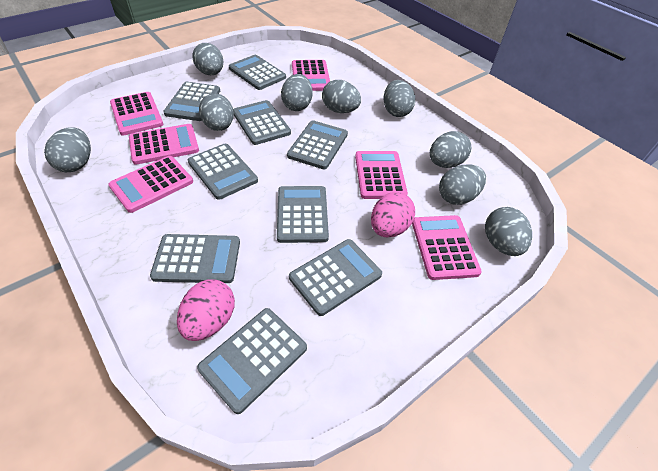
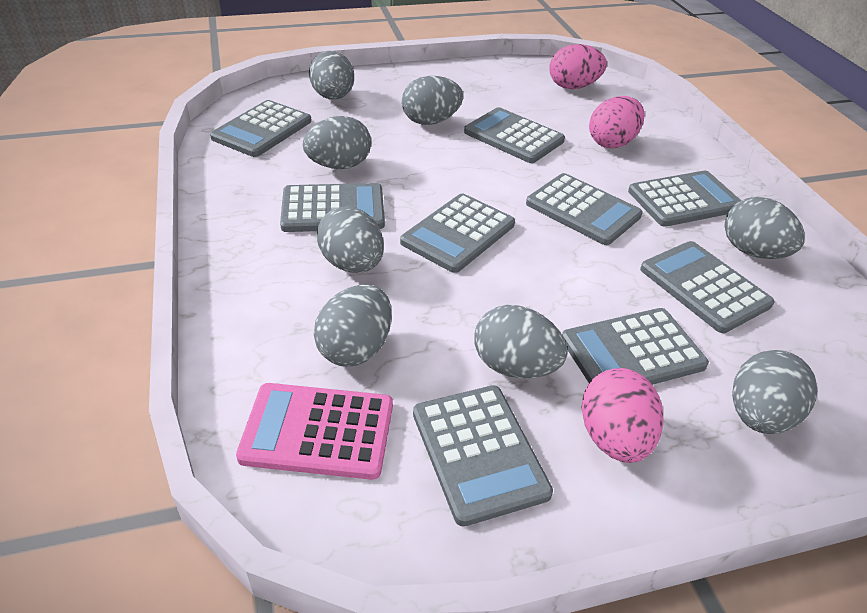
grey egg: 9 -> 8
pink calculator: 6 -> 1
pink egg: 2 -> 3

